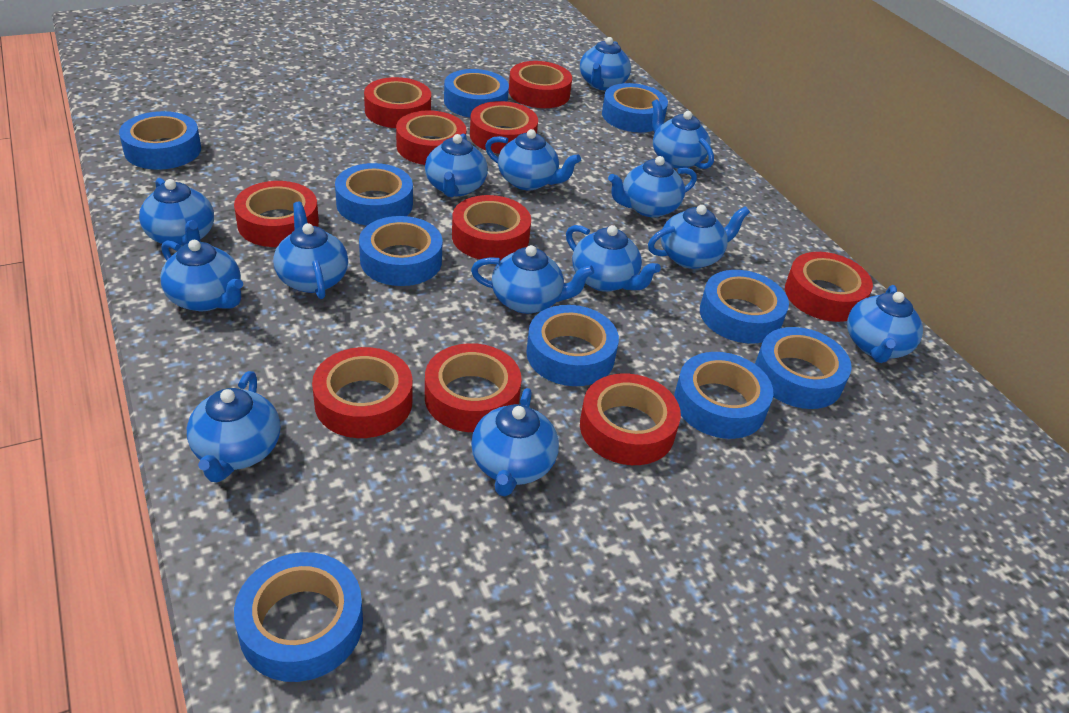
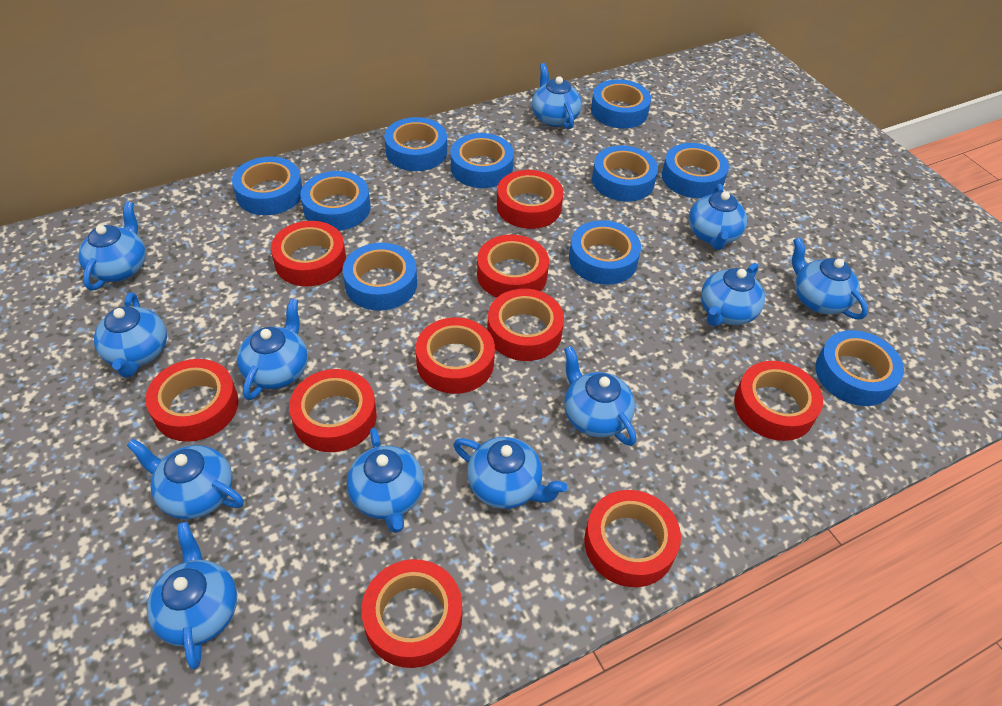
blue teapot: 14 -> 12

